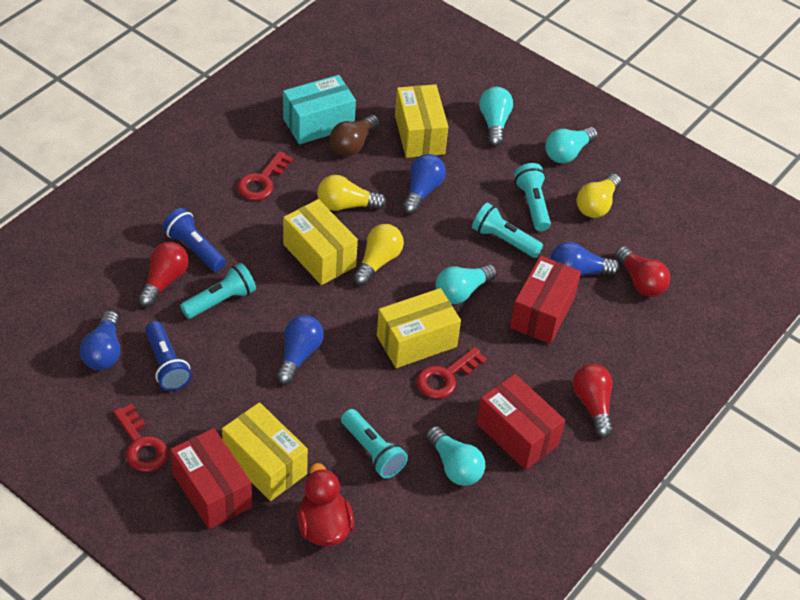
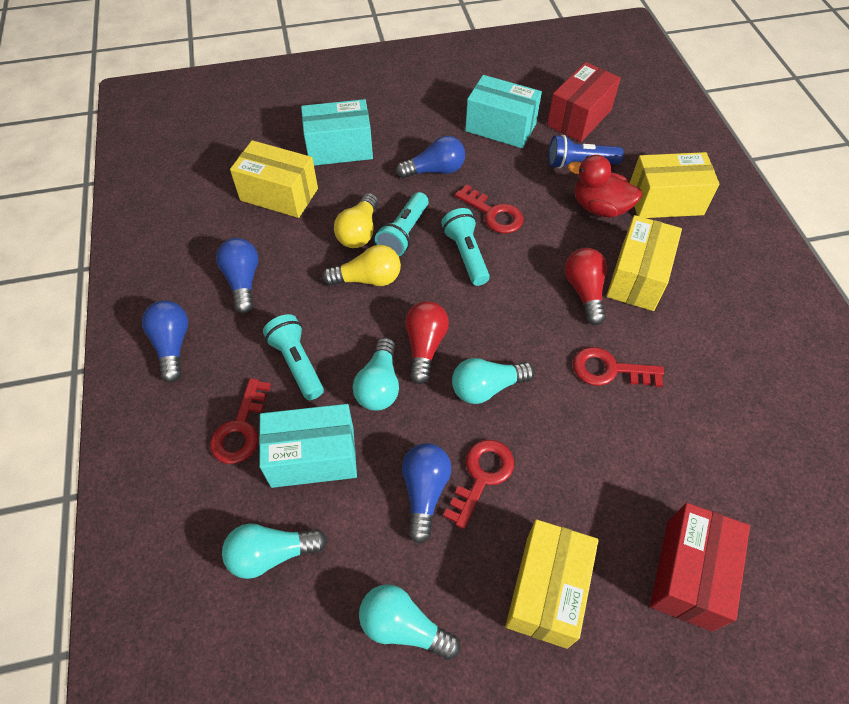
blue flashlight: 2 -> 1
brown light bulb: 1 -> 0
red box: 3 -> 2
red key: 3 -> 4
red light bulb: 3 -> 2
turquoise box: 1 -> 3
turquoise flashlight: 4 -> 3
yellow light bulb: 3 -> 2

